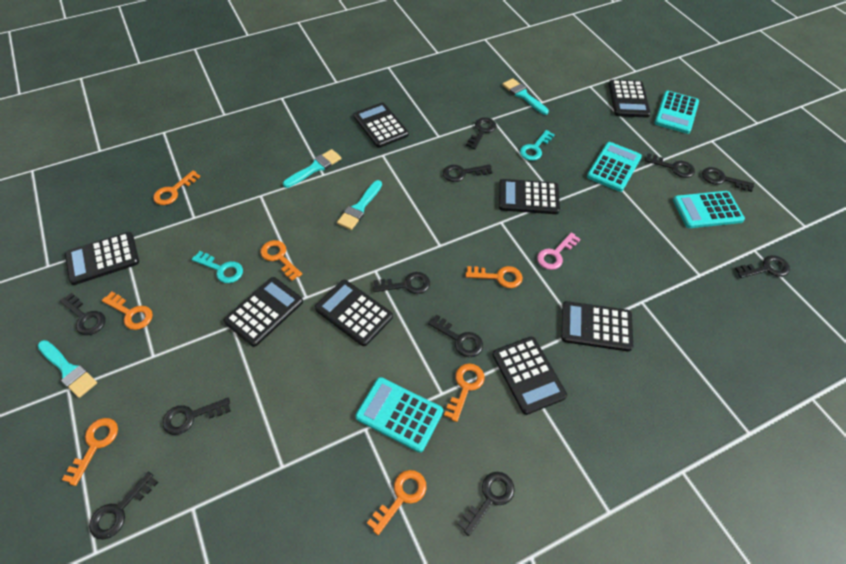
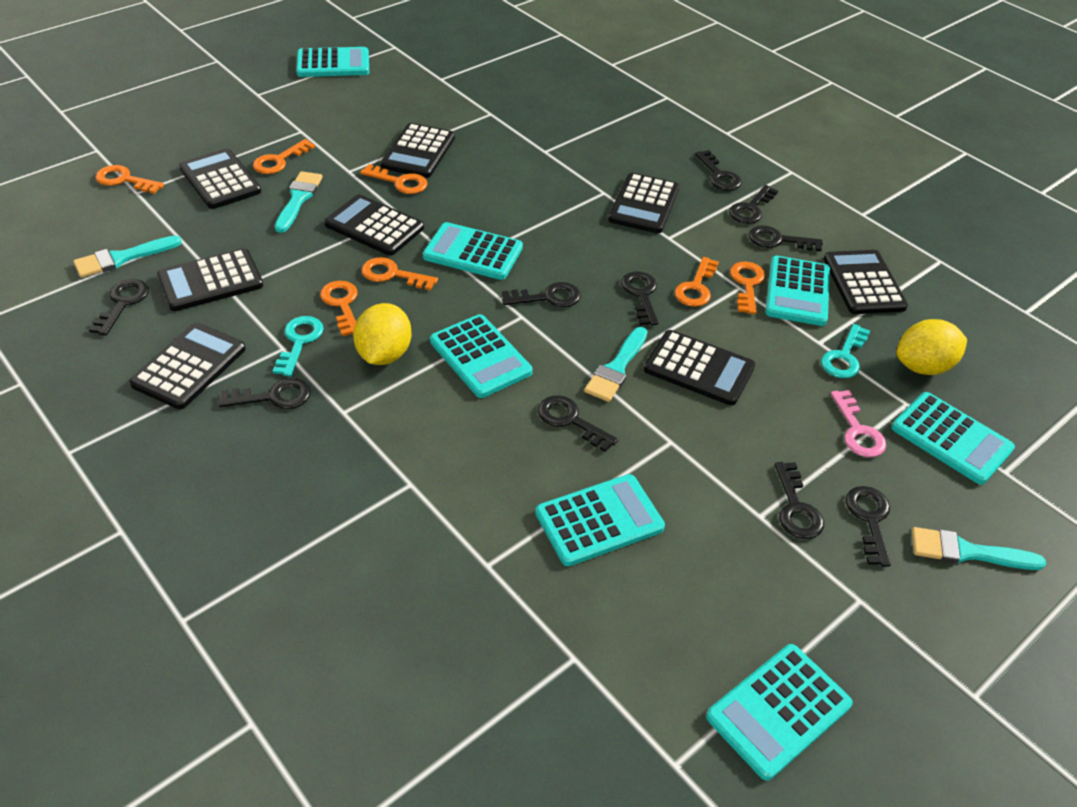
black key: 11 -> 10
turquoise calculator: 4 -> 7
yellow lemon: 0 -> 2

